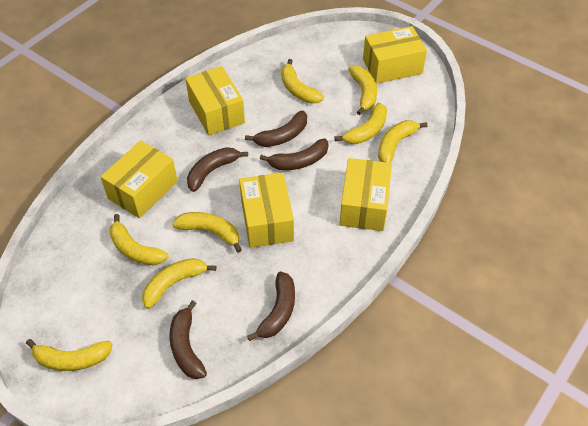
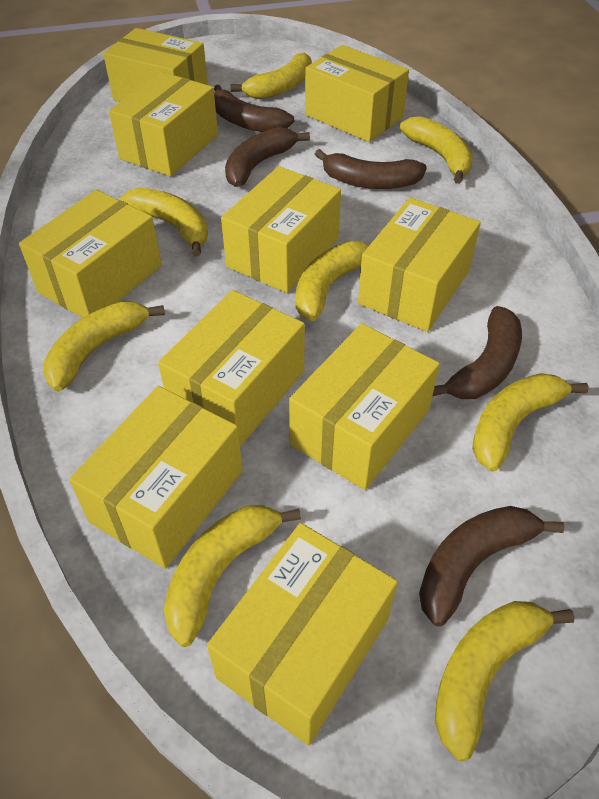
yellow box: 5 -> 10

